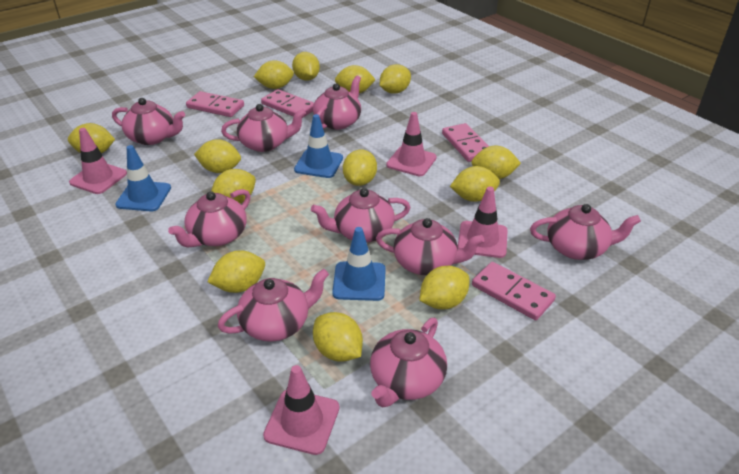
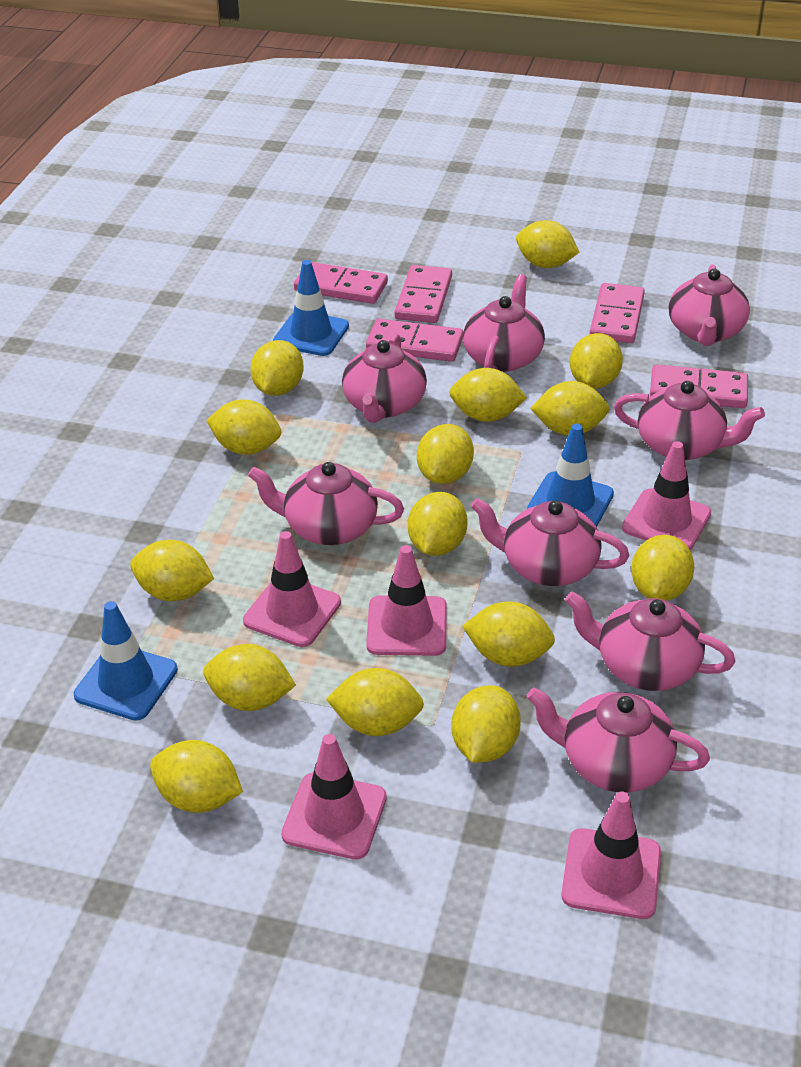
pink domino: 4 -> 5
pink teapot: 9 -> 8
pink traffic cone: 4 -> 5
yellow lemon: 13 -> 15

